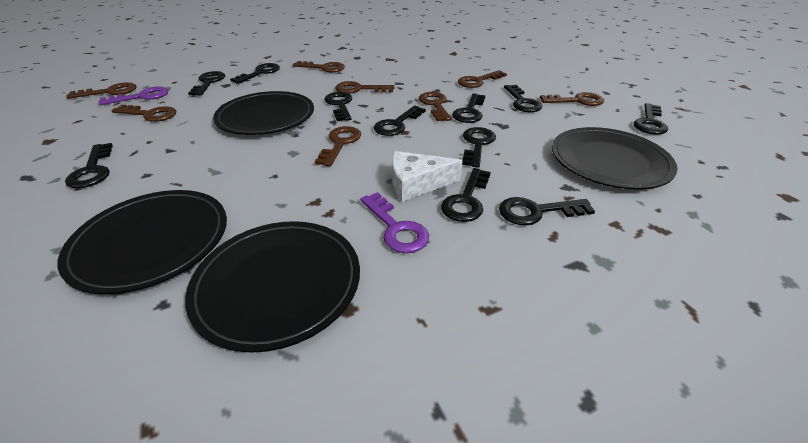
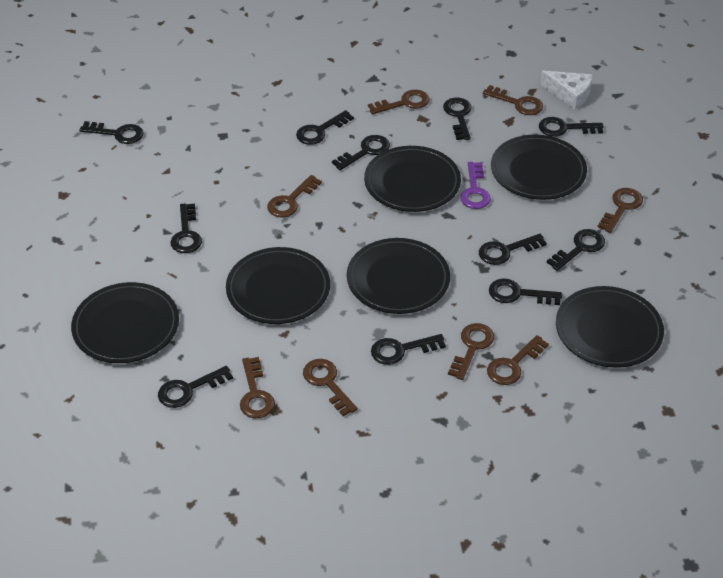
black plate: 4 -> 6
purple key: 2 -> 1

